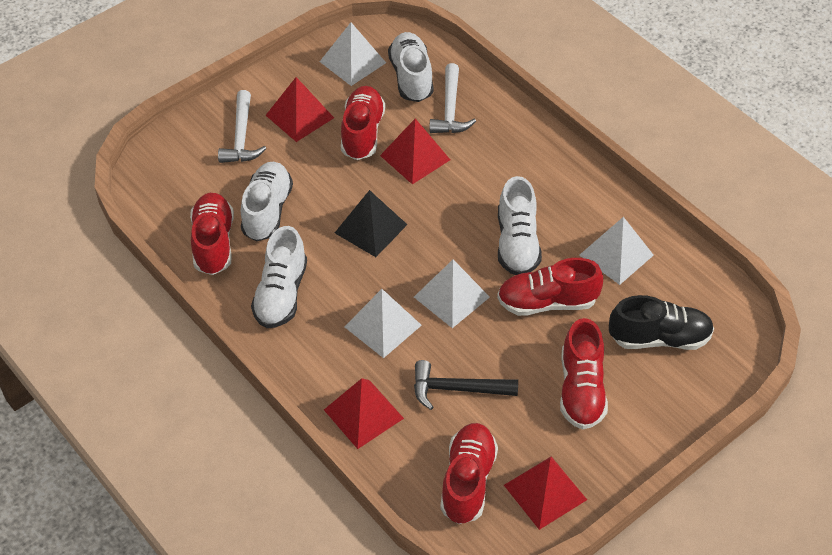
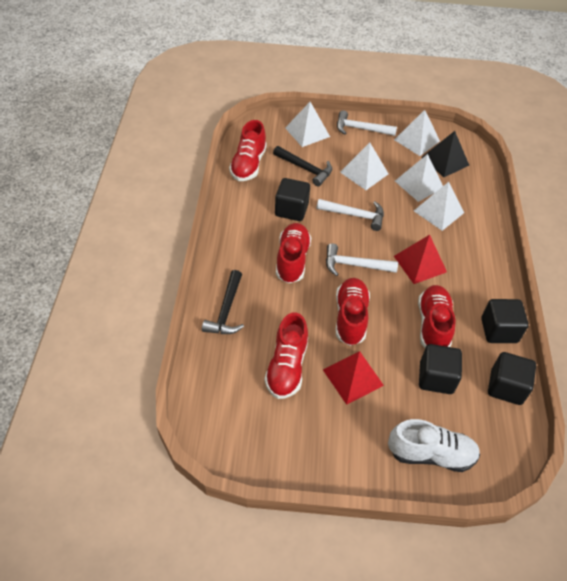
black cube: 0 -> 4
black hammer: 1 -> 2
black shoe: 1 -> 0
red pyramid: 4 -> 2
white hammer: 2 -> 3
white pyramid: 4 -> 5
white shoe: 4 -> 1

